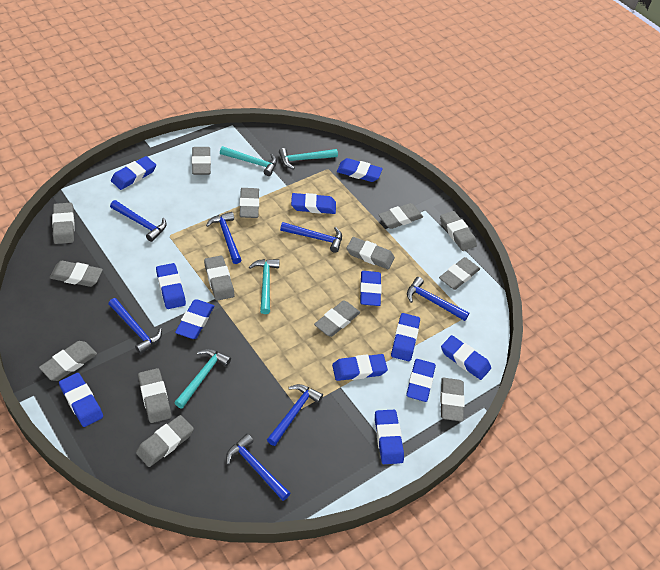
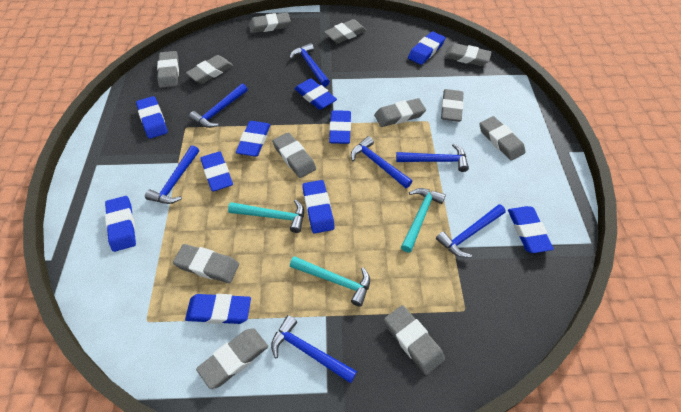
blue eraser: 12 -> 10
grey eraser: 14 -> 12
turquoise hammer: 4 -> 3

